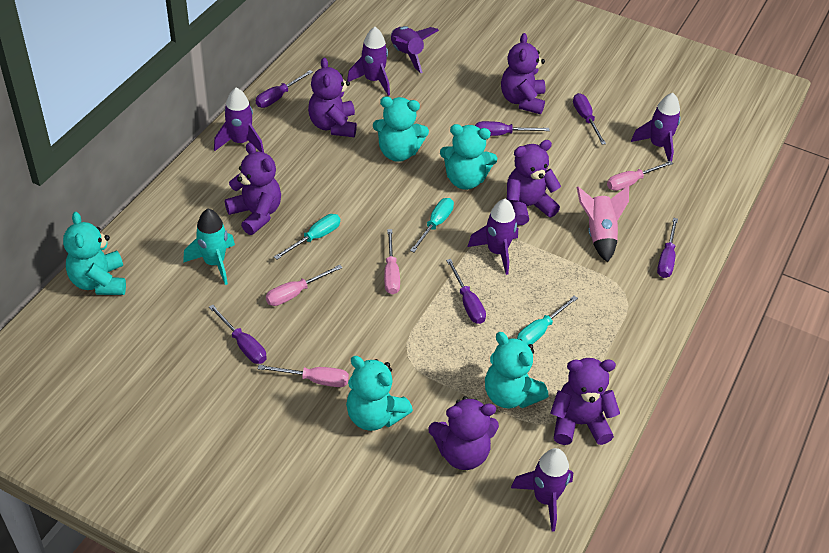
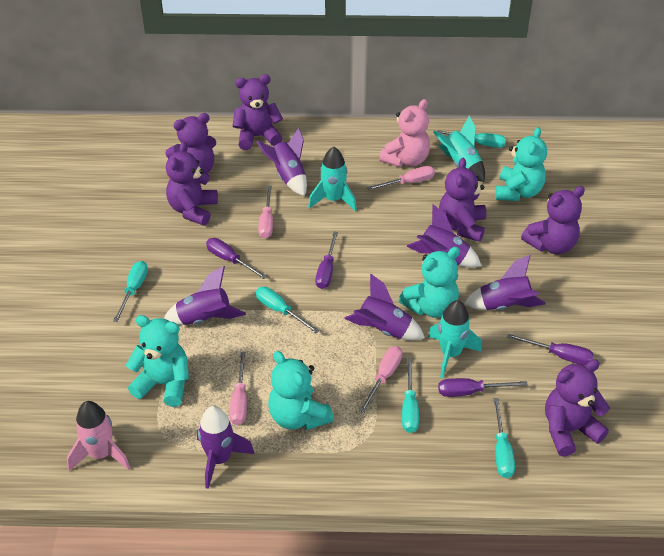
pink teddy bear: 0 -> 1
purple screwdriver: 6 -> 4
turquoise rocket: 1 -> 3
turquoise screwdriver: 3 -> 5
turquoise teddy bear: 5 -> 4

